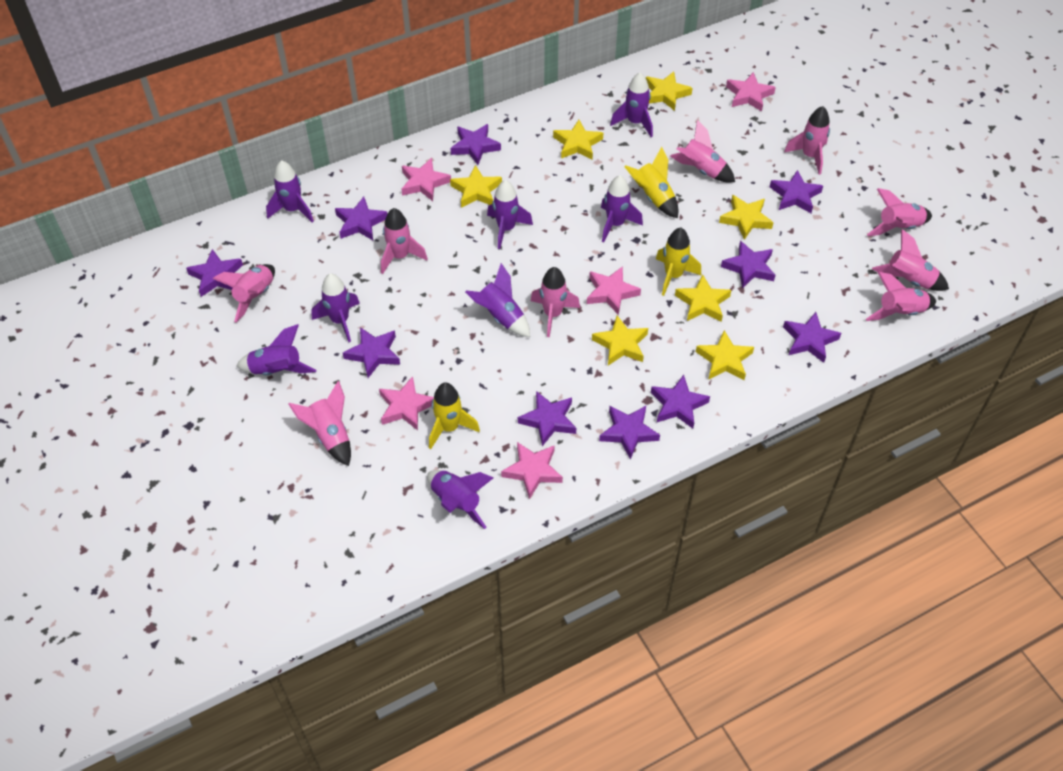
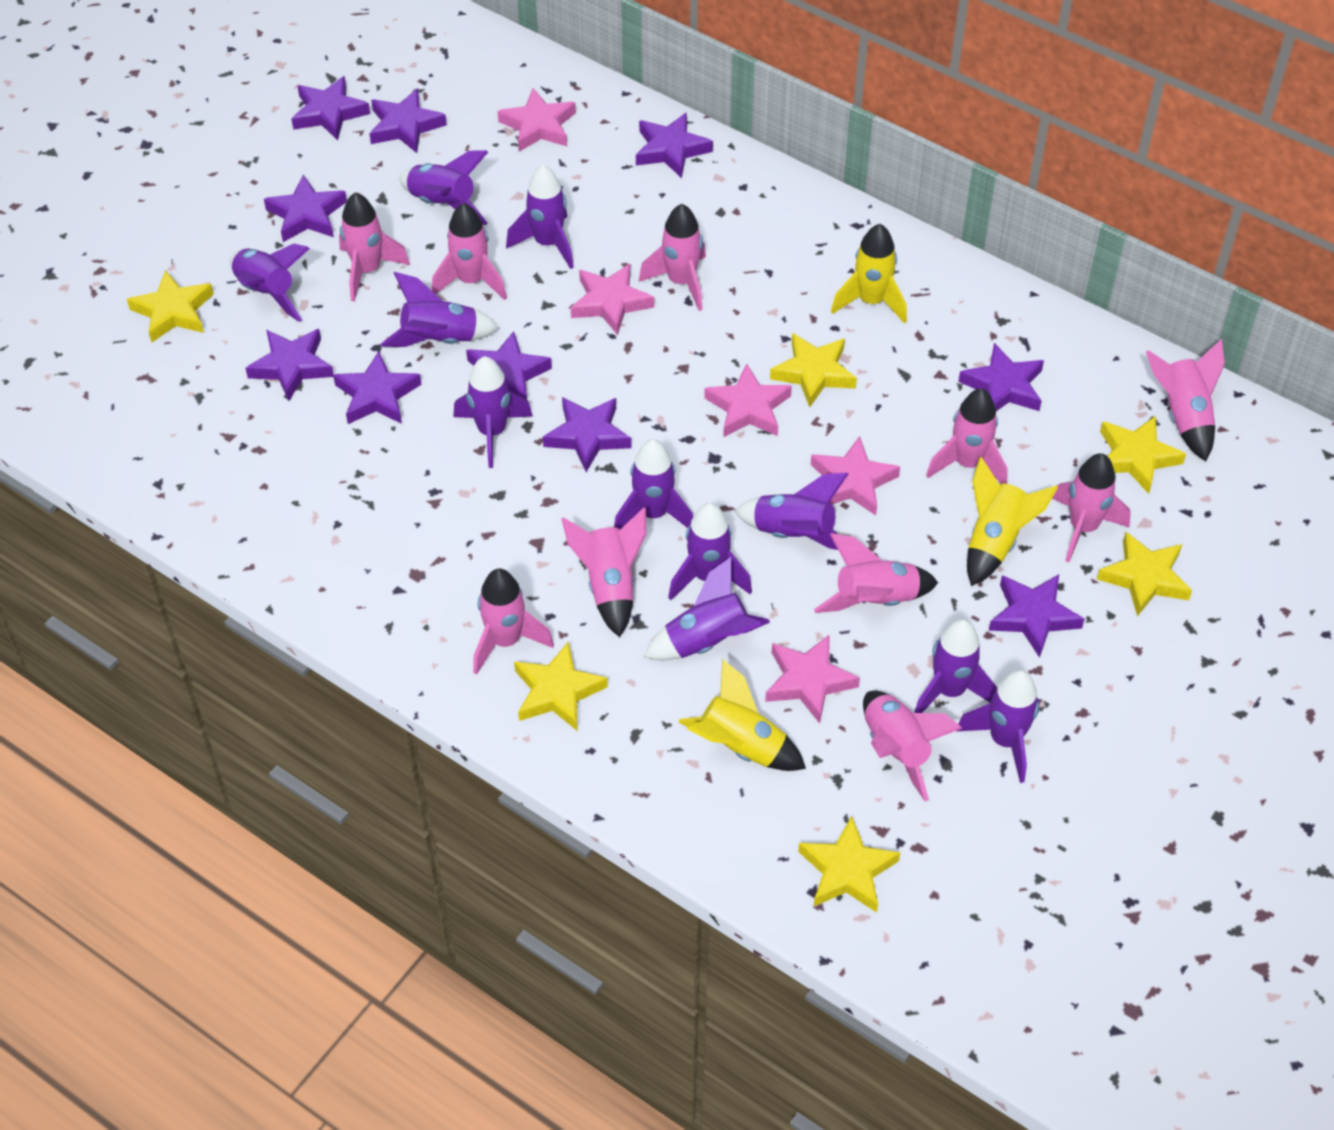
pink rocket: 9 -> 10
purple rocket: 8 -> 11
yellow star: 7 -> 6

